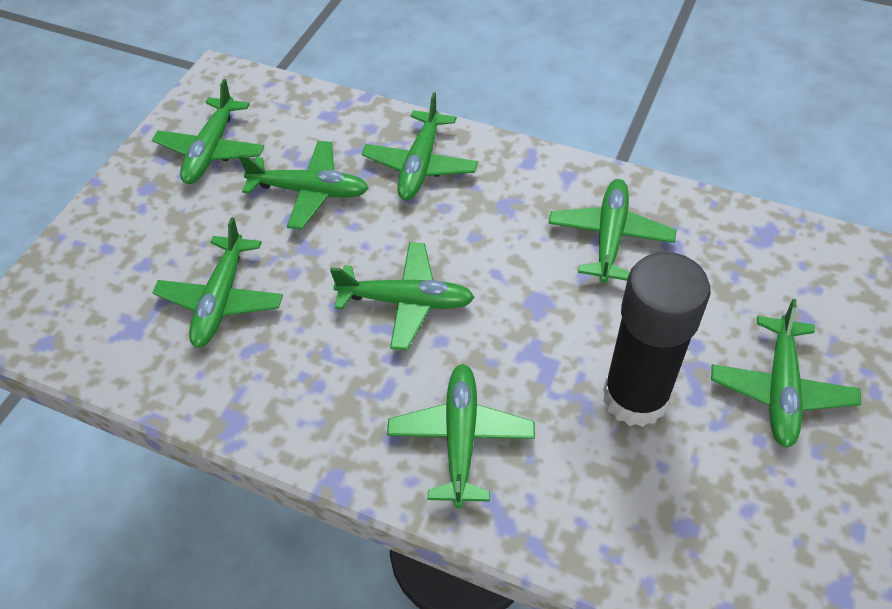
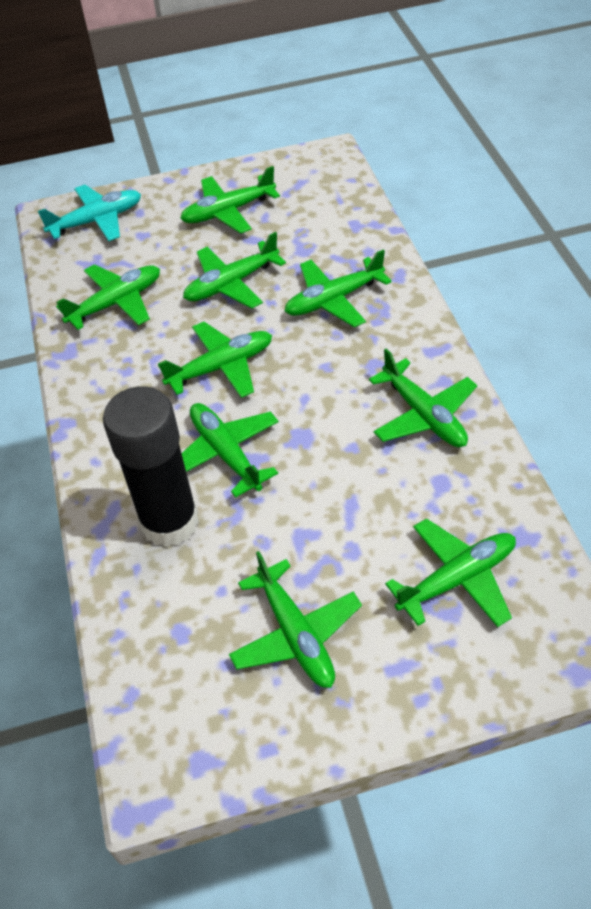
green plane: 8 -> 9
turquoise plane: 0 -> 1

